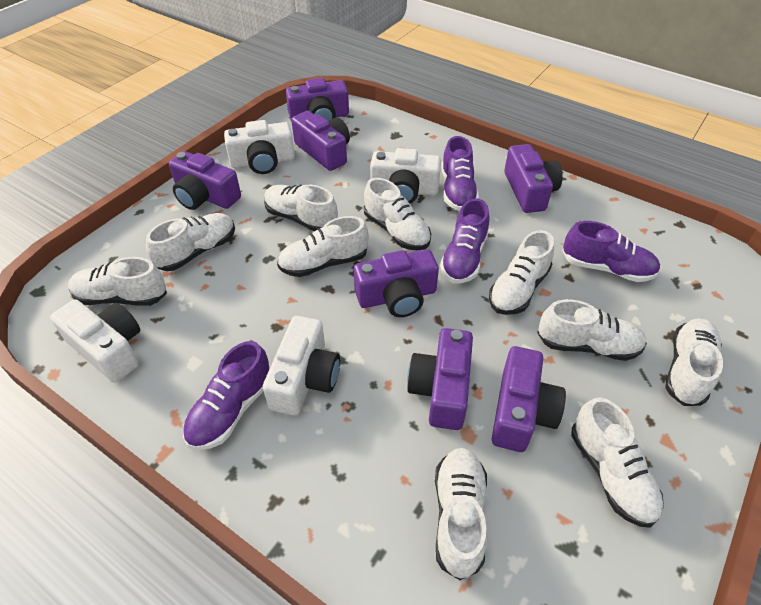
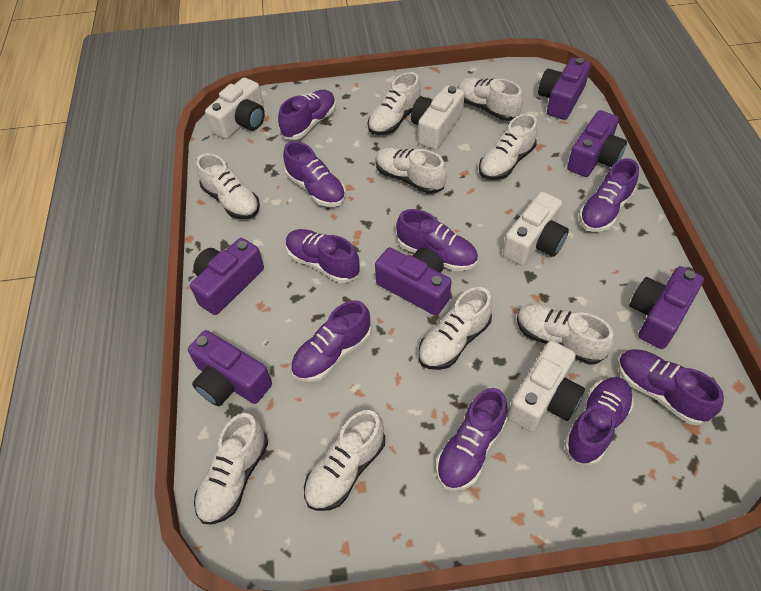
purple camera: 7 -> 6
purple shoe: 4 -> 9
white shoe: 10 -> 9

